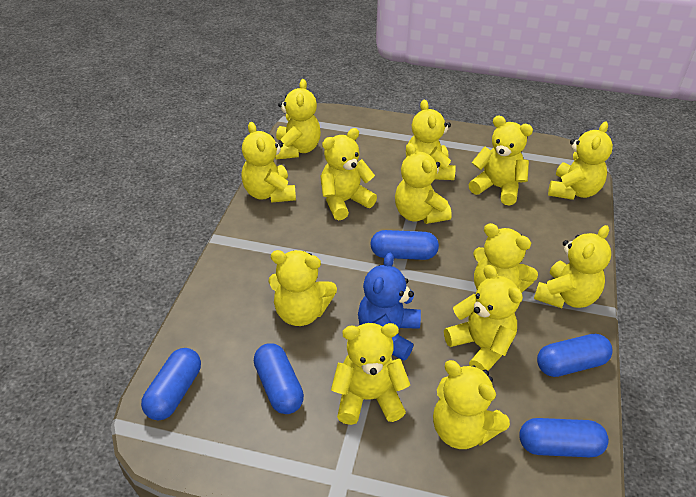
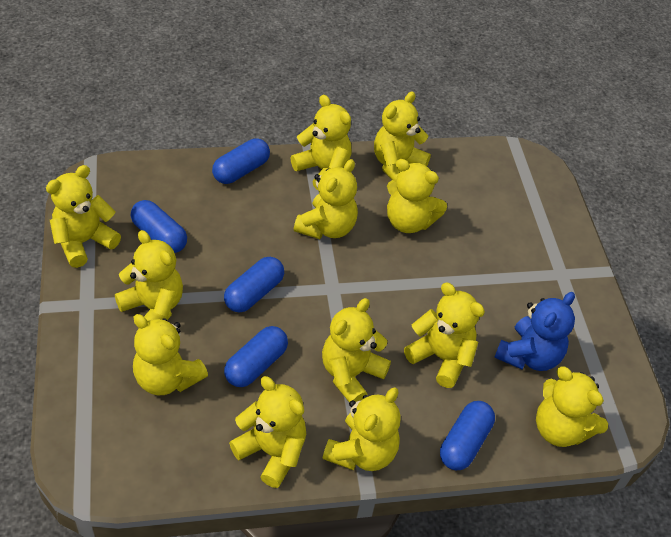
yellow teddy bear: 13 -> 12

